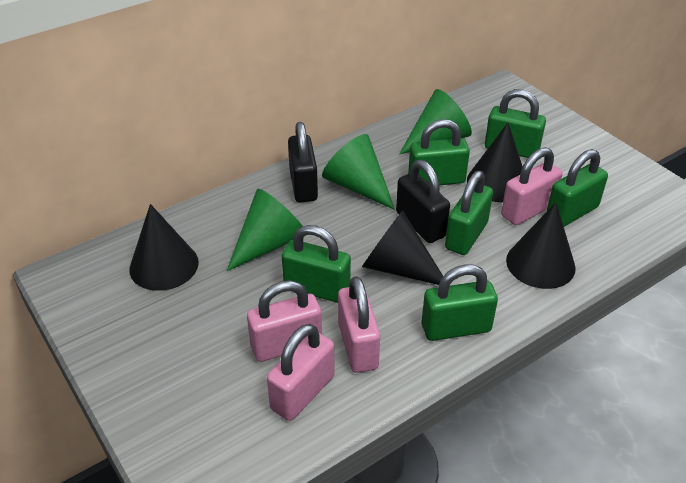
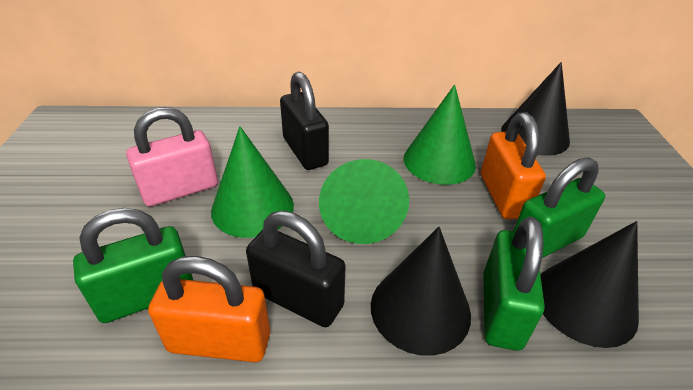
black cone: 4 -> 3
green padlock: 6 -> 3
orange padlock: 0 -> 2
pink padlock: 4 -> 1

